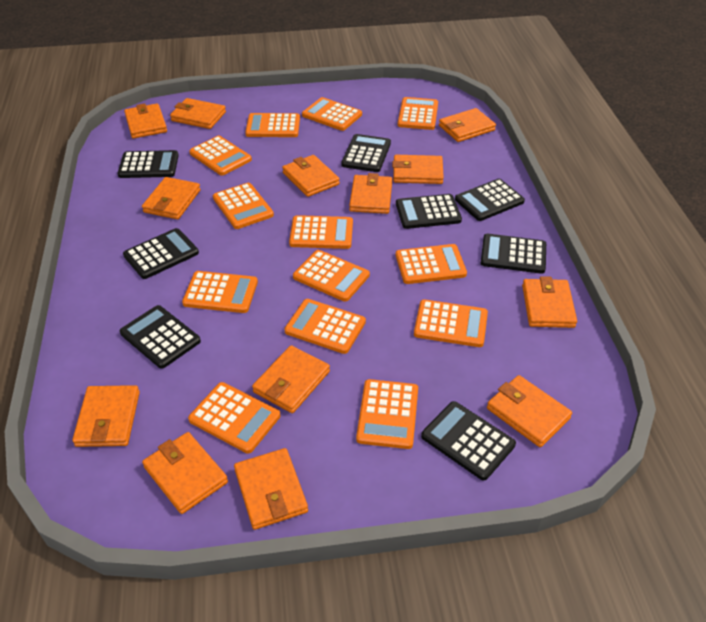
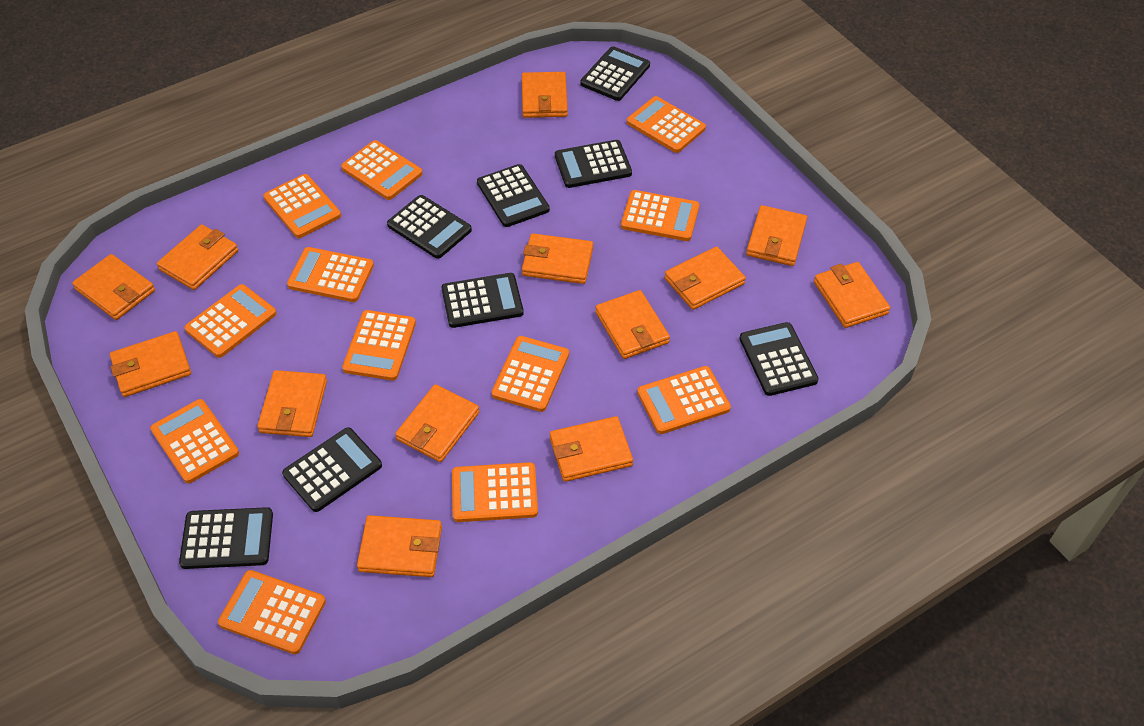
orange calculator: 13 -> 12

